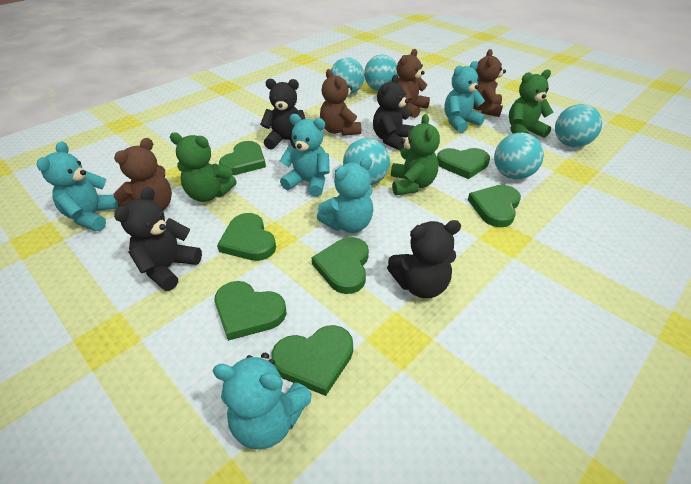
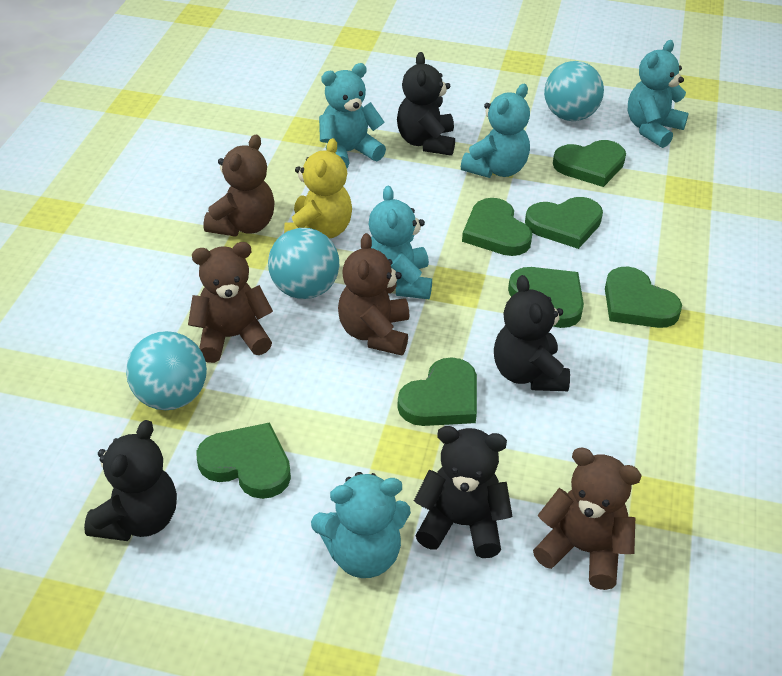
green teddy bear: 3 -> 0
turquoise ball: 5 -> 3
yellow teddy bear: 0 -> 1

